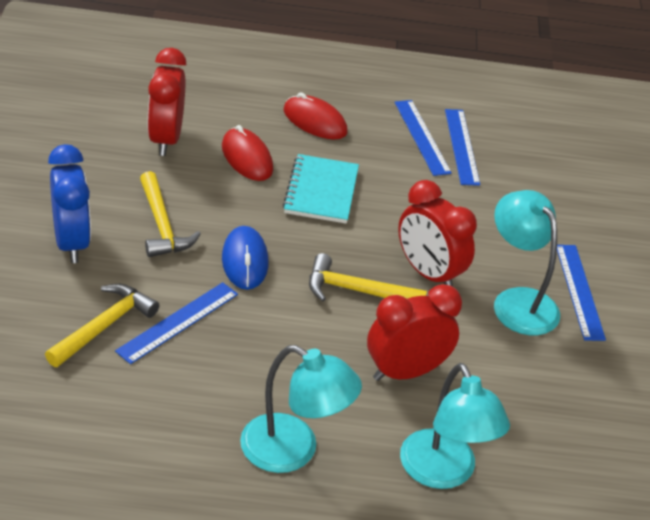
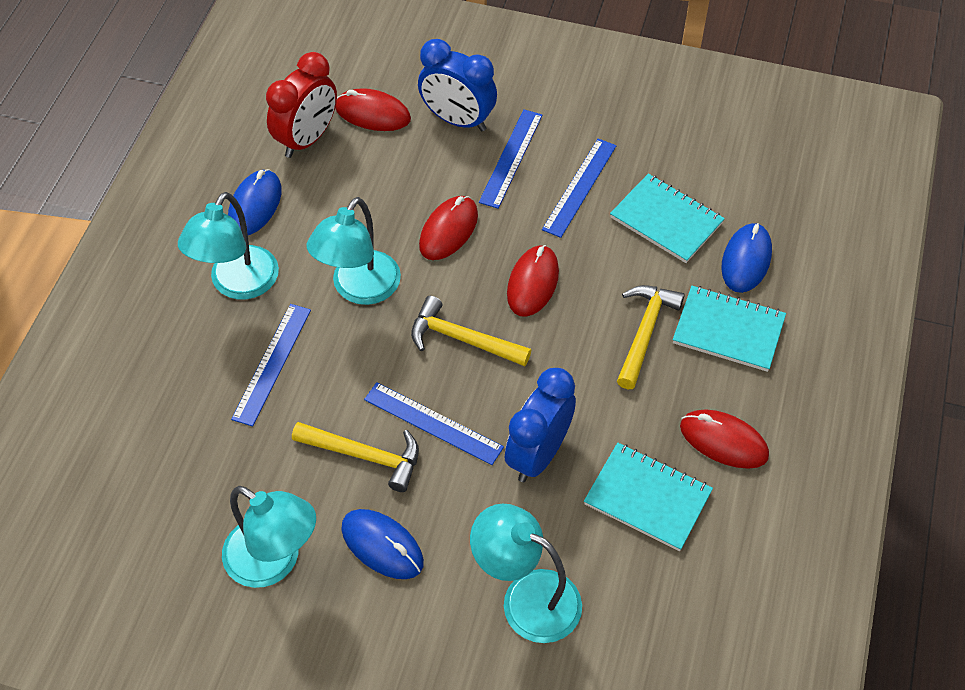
blue clock: 1 -> 2
blue mouse: 1 -> 3
red clock: 3 -> 1
red mouse: 2 -> 4
turquoise lamp: 3 -> 4
turquoise notebook: 1 -> 3

